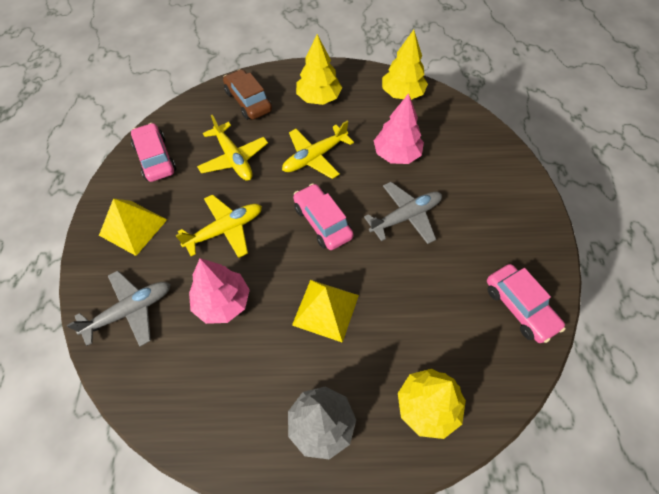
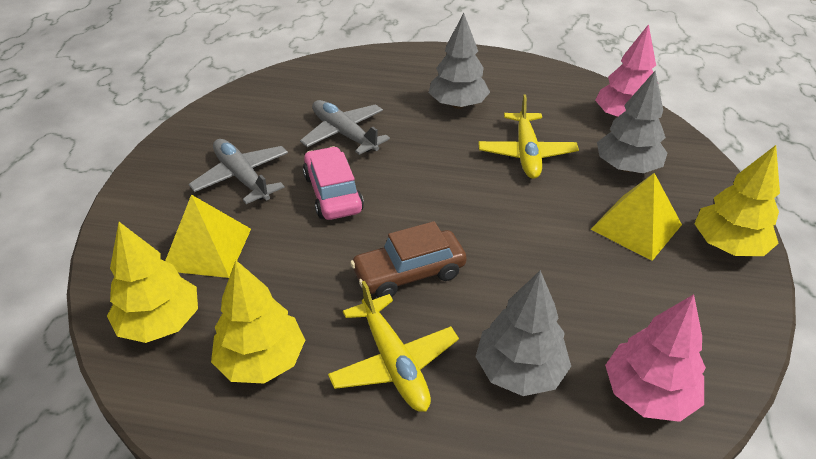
grey tree: 1 -> 3
pink car: 3 -> 1
yellow plane: 3 -> 2

